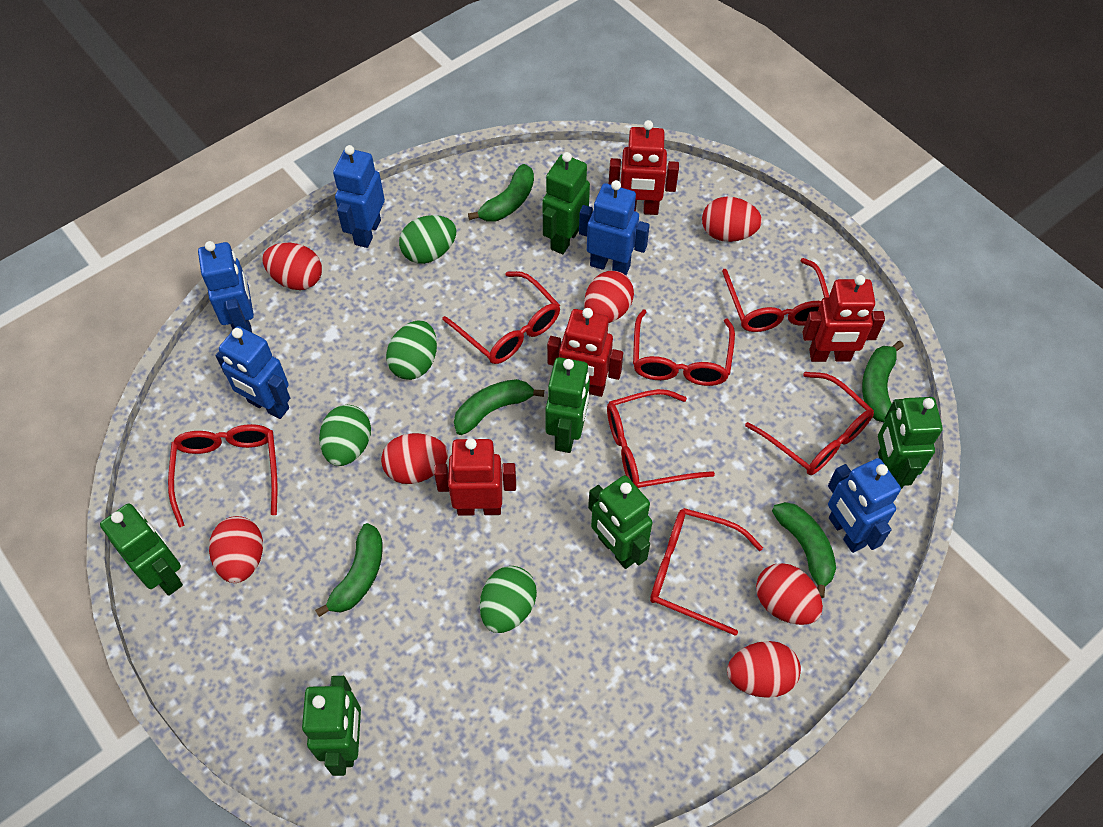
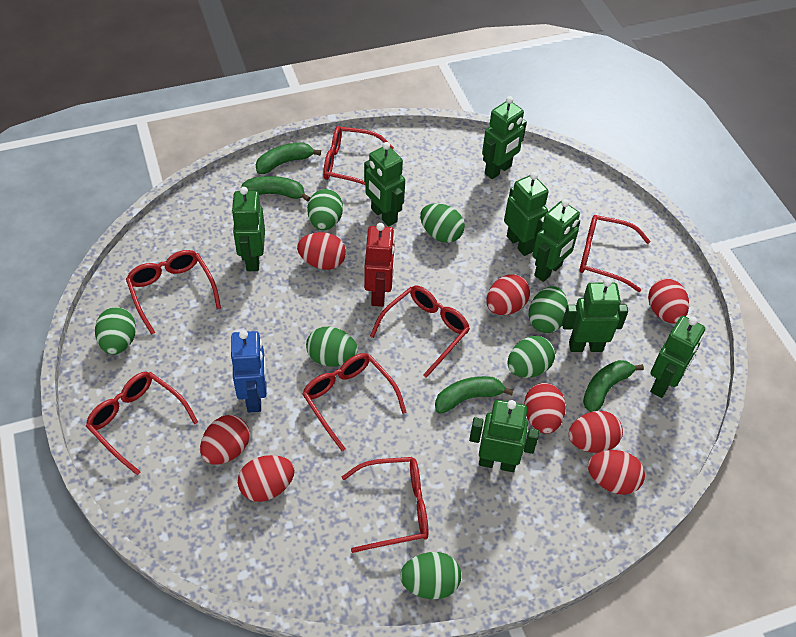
blue robot: 5 -> 1
green banana: 5 -> 4
green egg: 4 -> 7
green robot: 6 -> 8
red egg: 7 -> 8
red robot: 4 -> 1

